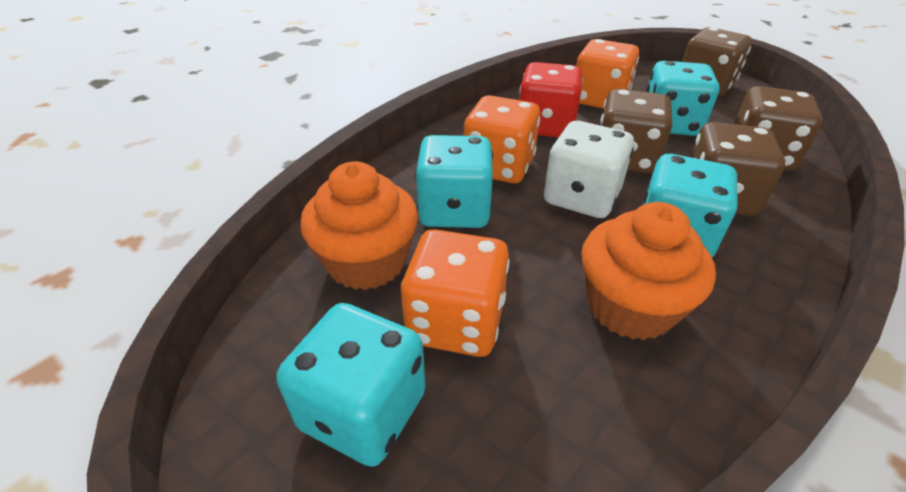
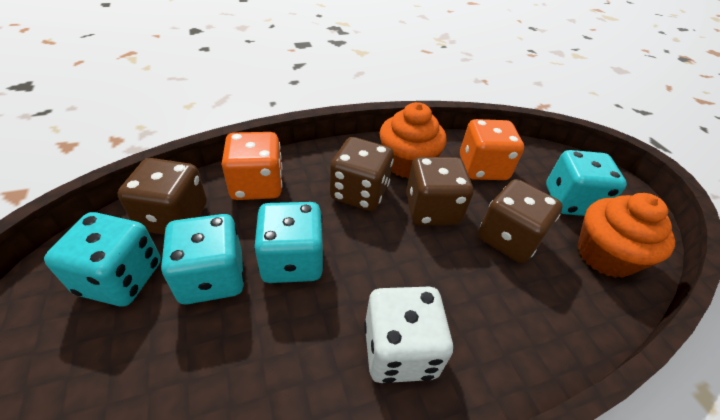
orange dice: 3 -> 2
red dice: 1 -> 0

